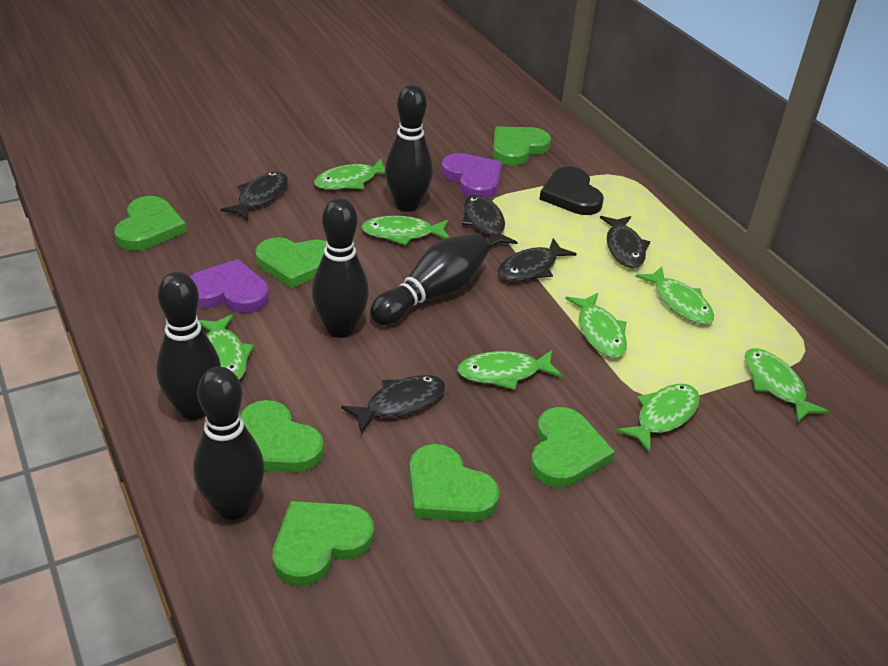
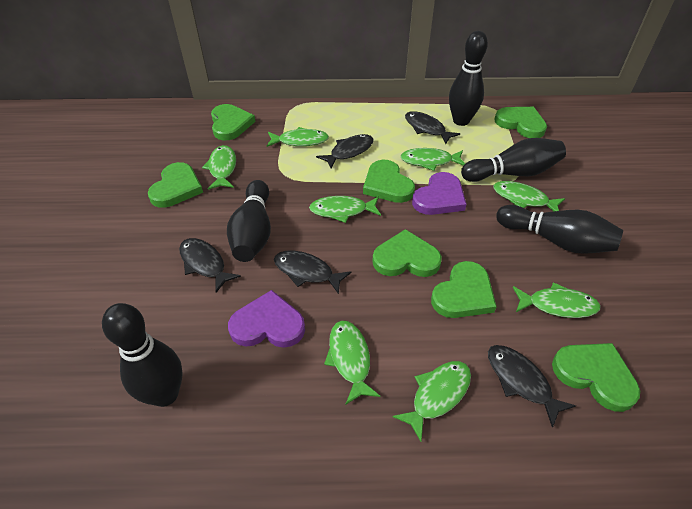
black heart: 1 -> 0

